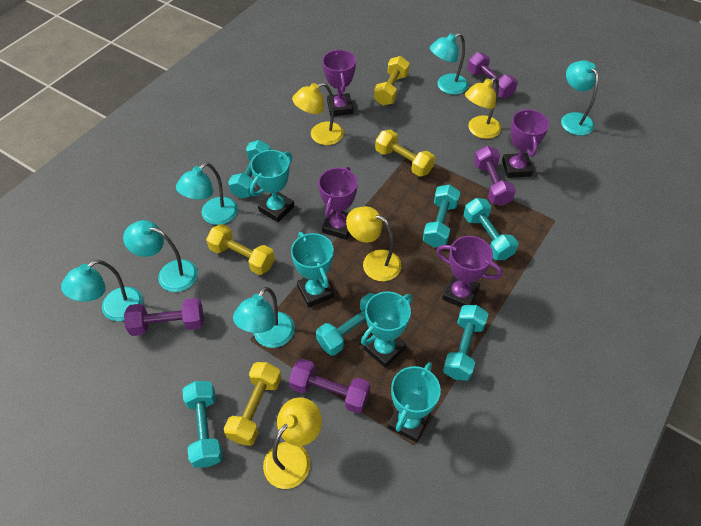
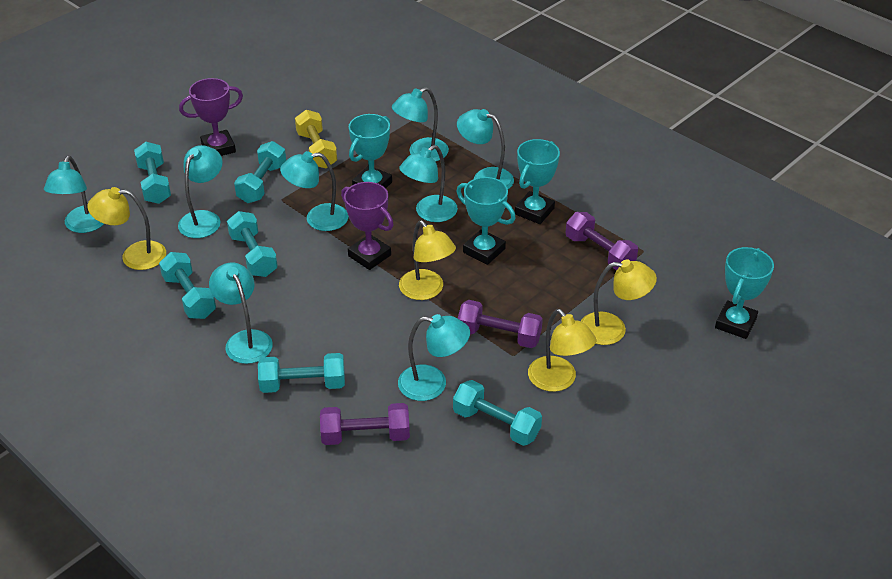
purple dumbbell: 4 -> 3
purple trophy: 4 -> 2
turquoise lamp: 6 -> 8
yellow dumbbell: 4 -> 1

